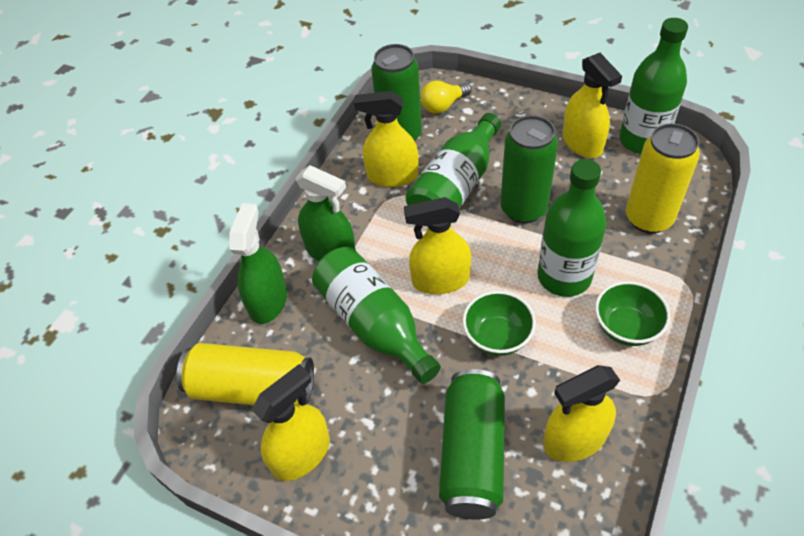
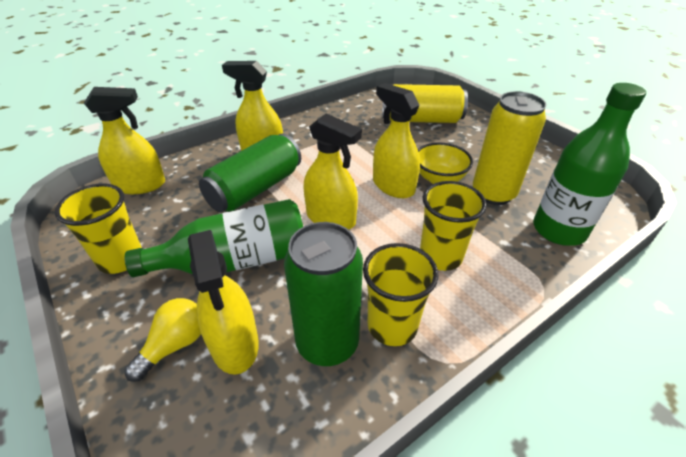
green bottle: 4 -> 2
green bowl: 2 -> 0
green can: 3 -> 2
green spray bottle: 2 -> 0
yellow bowl: 0 -> 1
yellow cup: 0 -> 3

